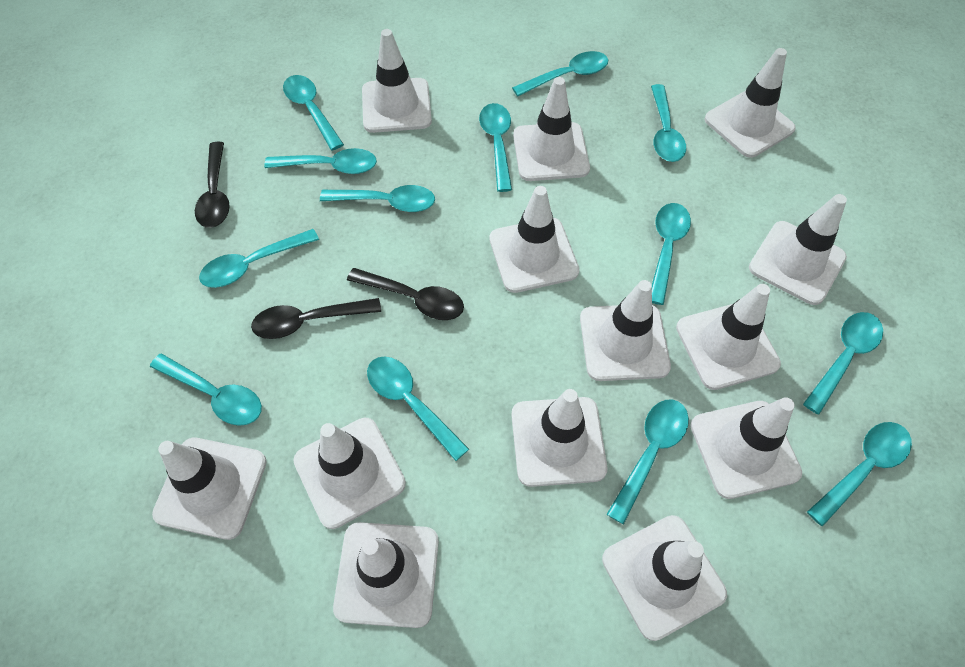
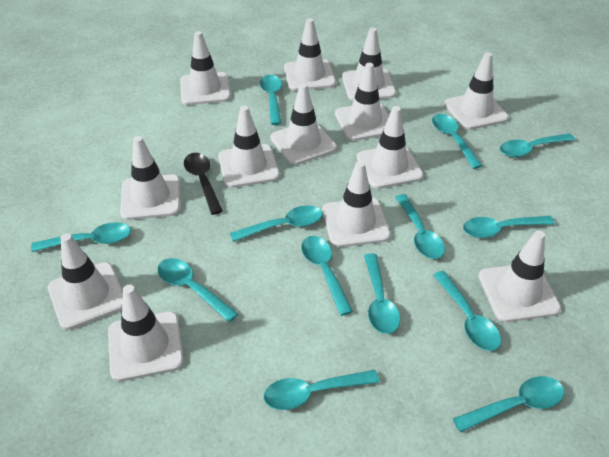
black spoon: 3 -> 1

